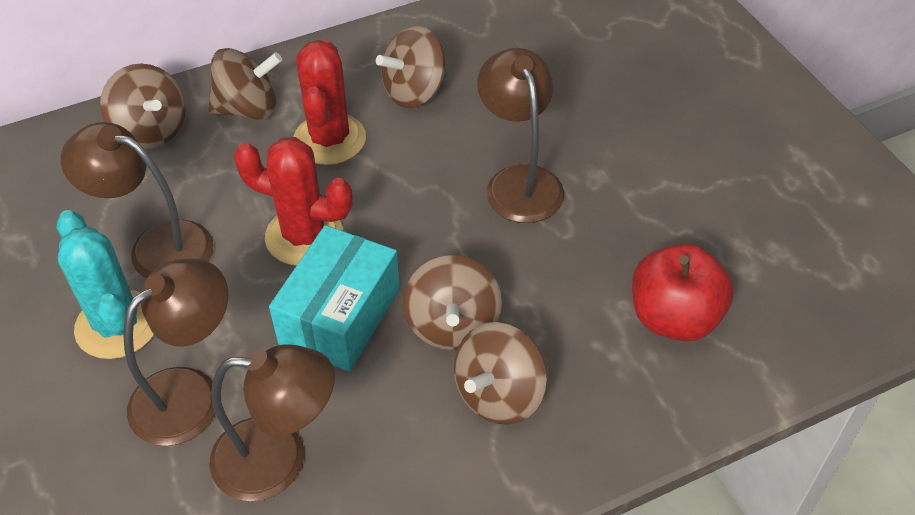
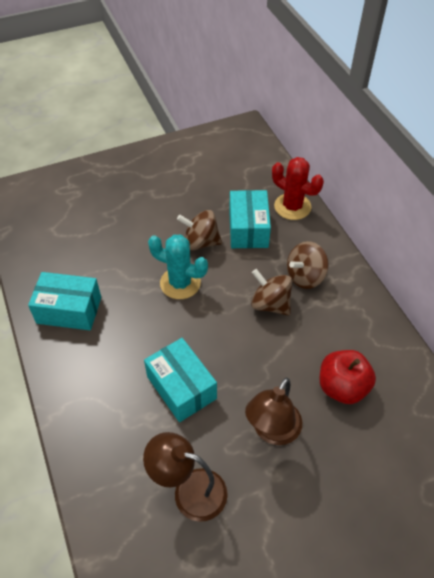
brown lamp: 4 -> 2
brown spinning top: 5 -> 3
red cactus: 2 -> 1
turquoise box: 1 -> 3

